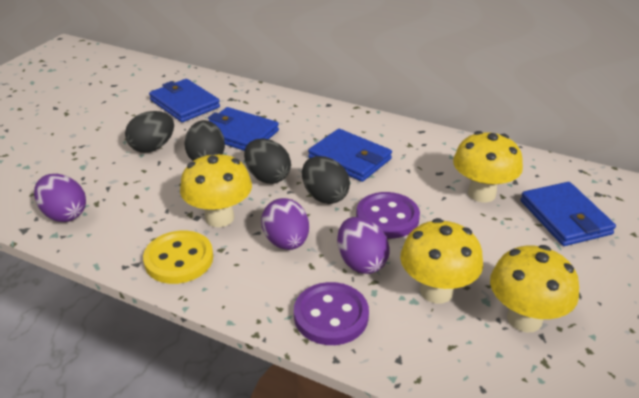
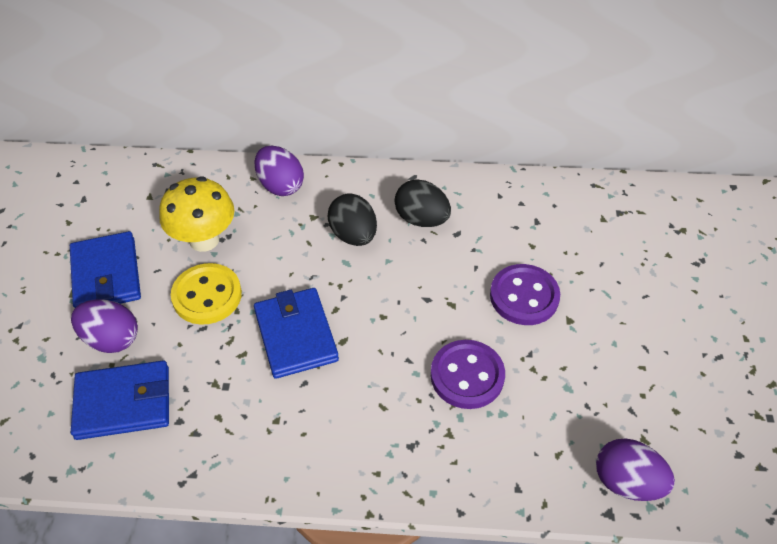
black egg: 4 -> 2
blue wallet: 4 -> 3
yellow mushroom: 4 -> 1

